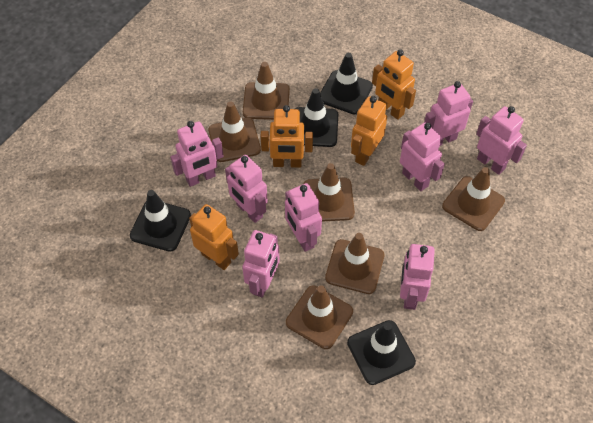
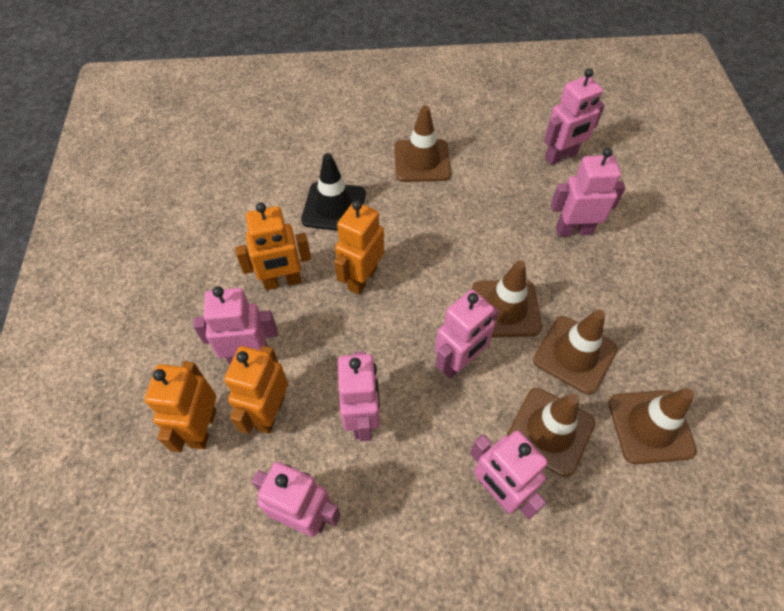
black traffic cone: 4 -> 1
brown traffic cone: 6 -> 5
pink robot: 8 -> 7

